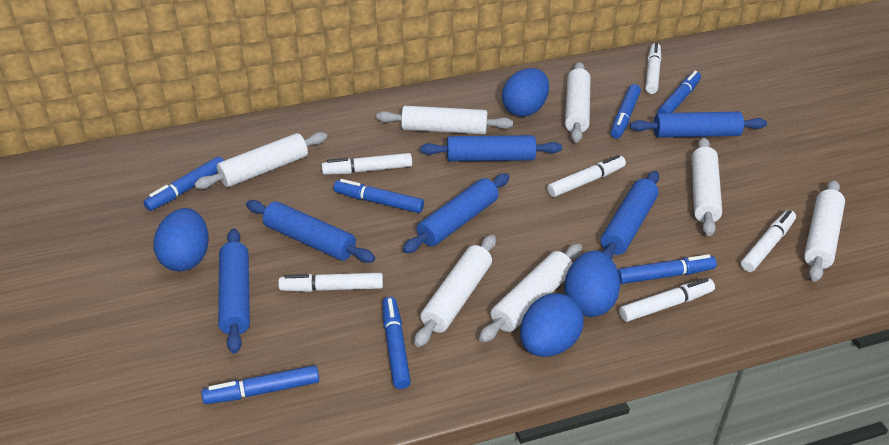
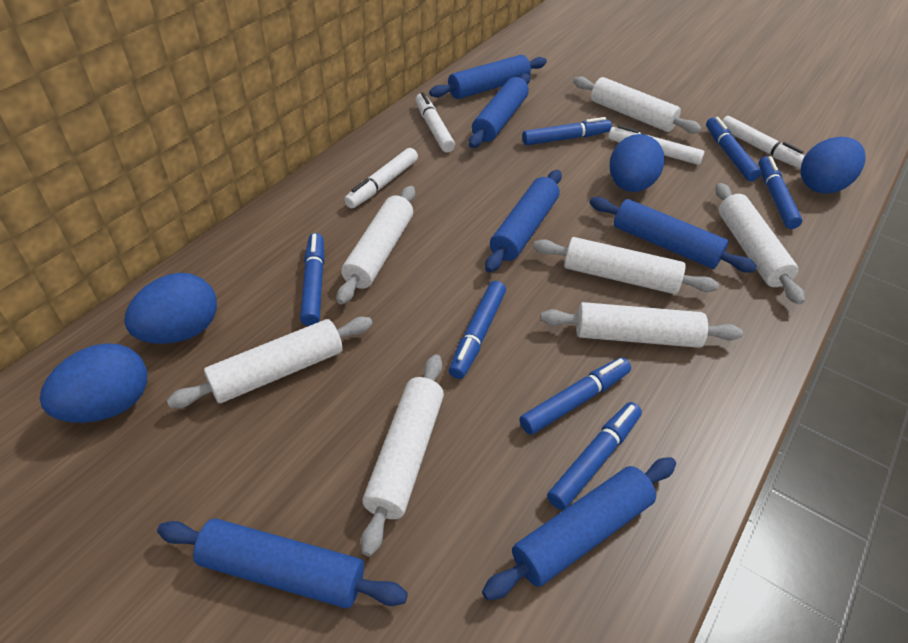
white marker: 6 -> 4

